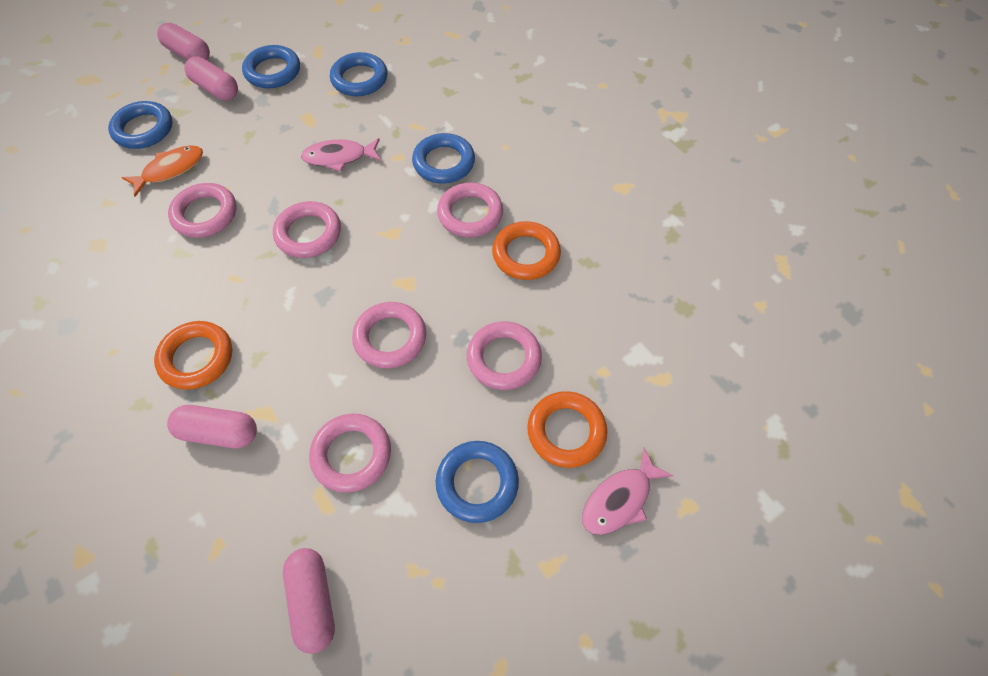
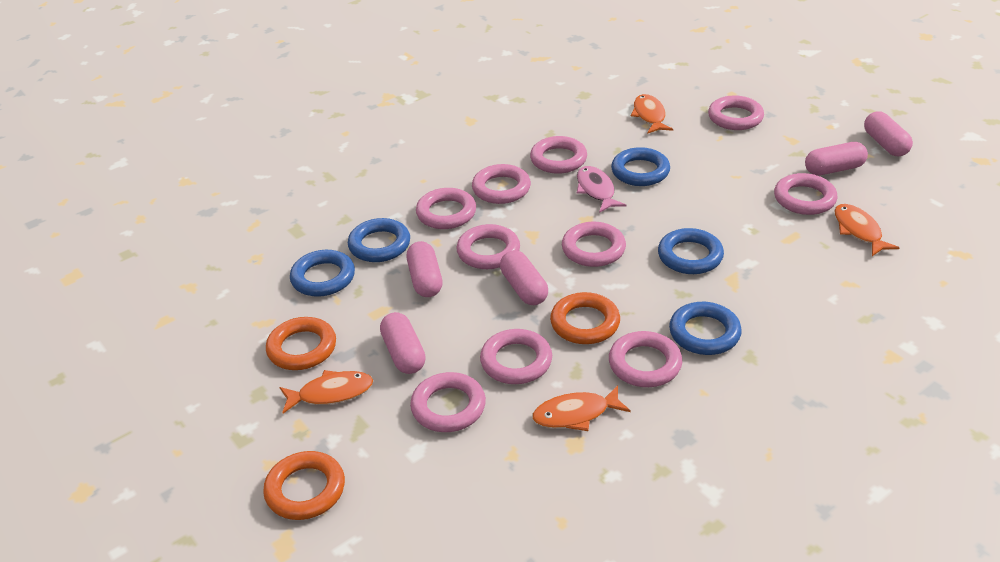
orange fish: 1 -> 4
pink capsule: 4 -> 5
pink fish: 2 -> 1
pink ring: 6 -> 10

